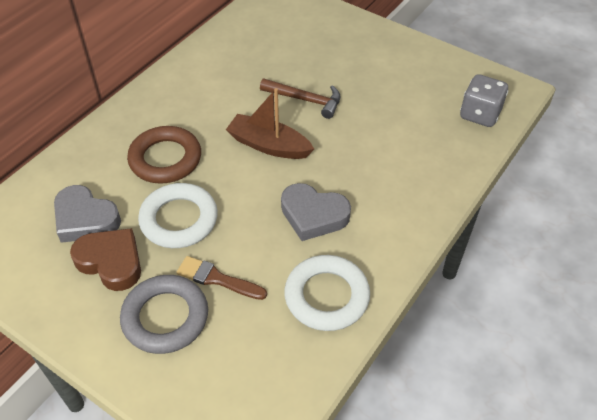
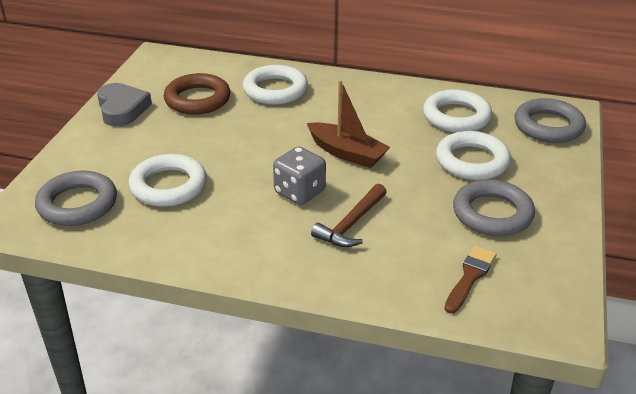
brown heart: 1 -> 0
grey heart: 2 -> 1
grey ring: 1 -> 3
white ring: 2 -> 4

